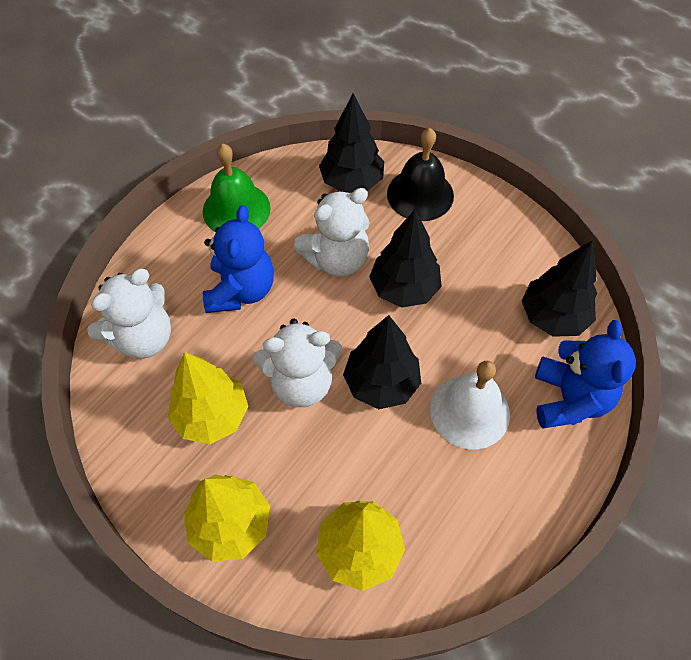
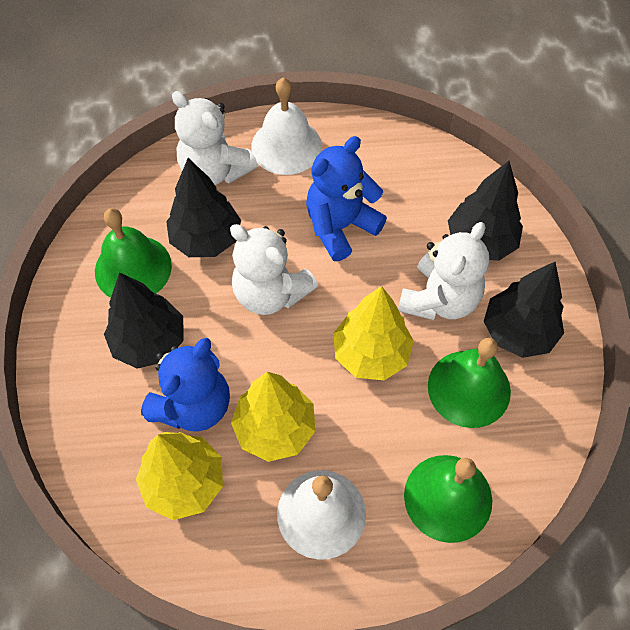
black bell: 1 -> 0
green bell: 1 -> 3
white bell: 1 -> 2

